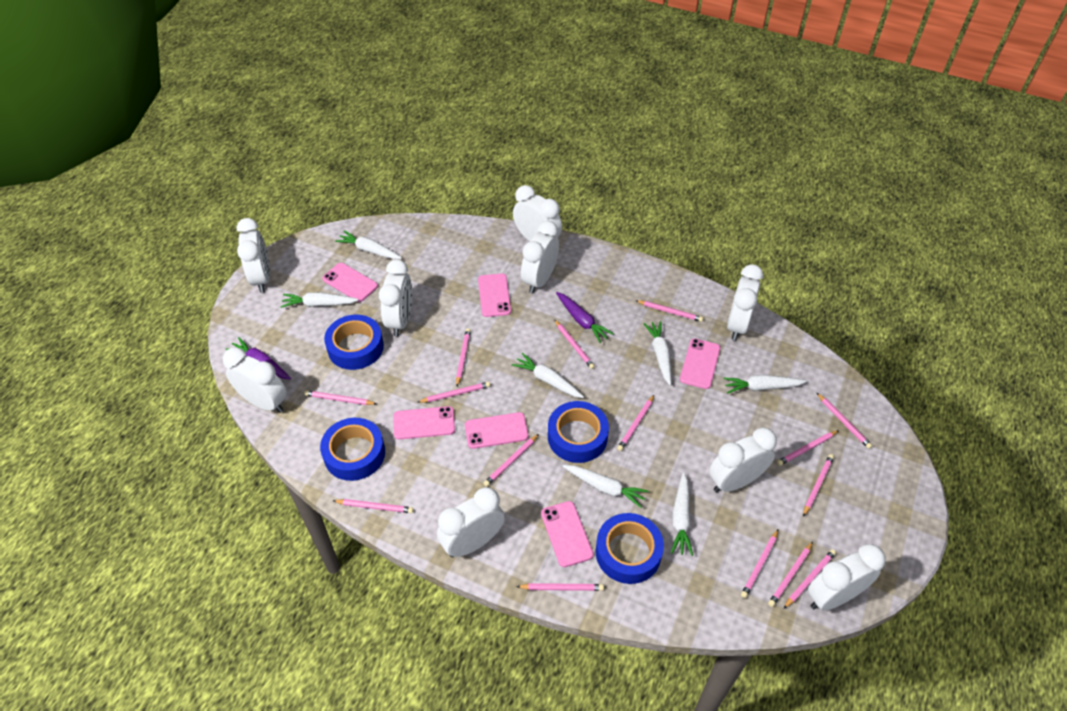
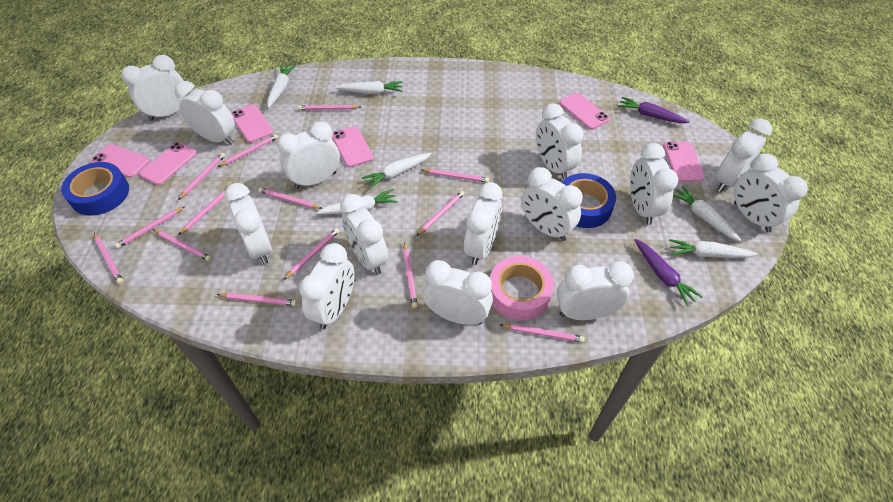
blue tape: 4 -> 2
pink pencil: 15 -> 14
pink tape: 0 -> 1
white carrot: 7 -> 6
white clock: 9 -> 14

